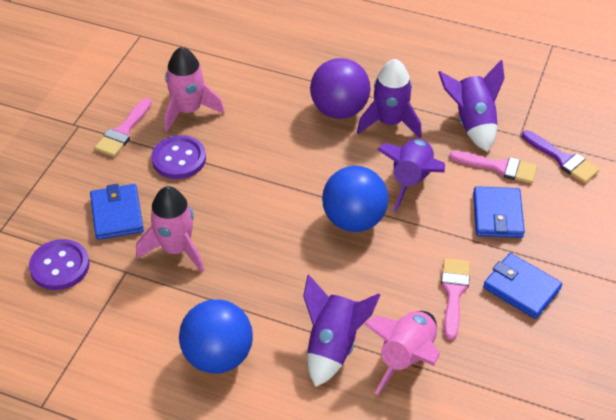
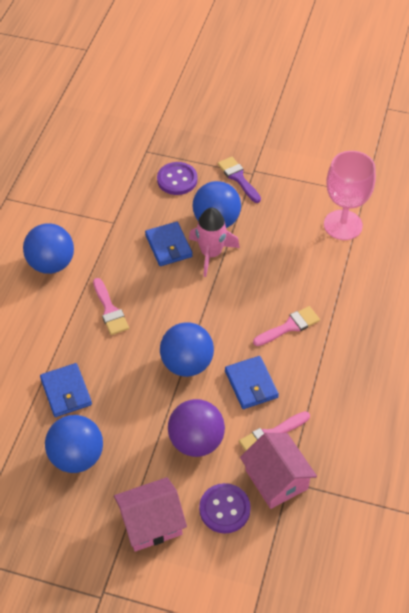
blue ball: 2 -> 4
pink goblet: 0 -> 1
pink house: 0 -> 2
pink rocket: 3 -> 1
purple rocket: 4 -> 0

